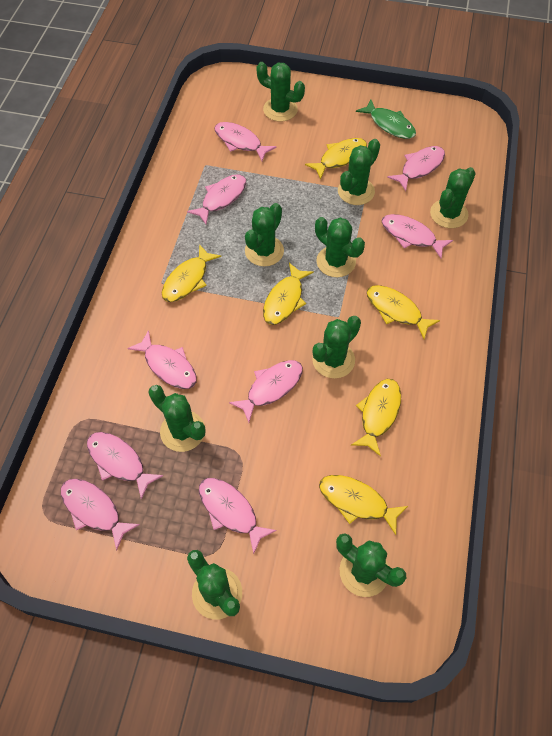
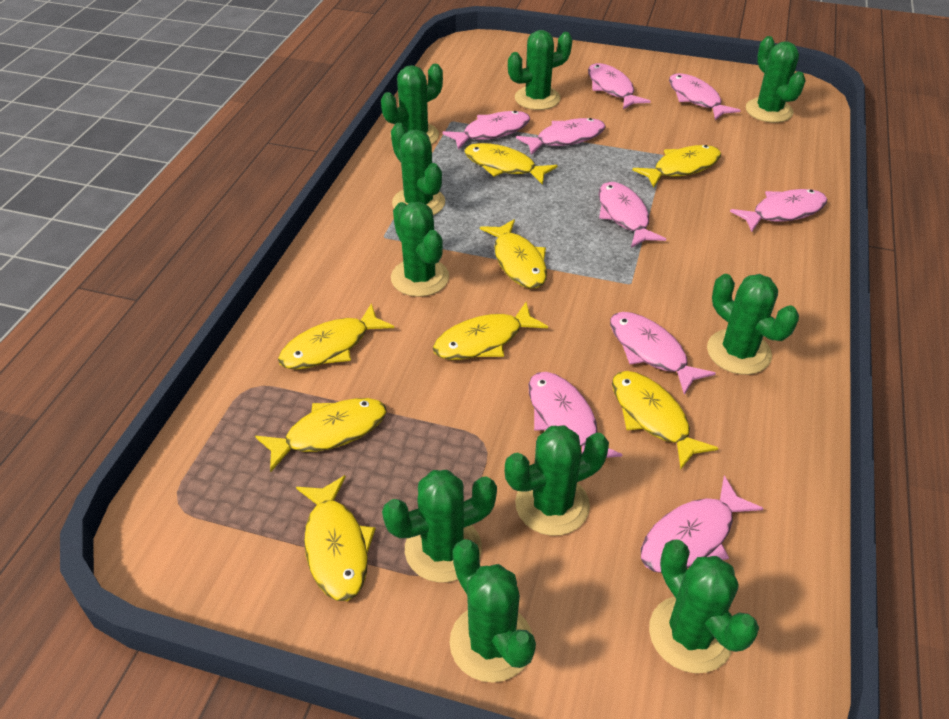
green cactus: 9 -> 10
green fish: 1 -> 0
yellow fish: 6 -> 8

